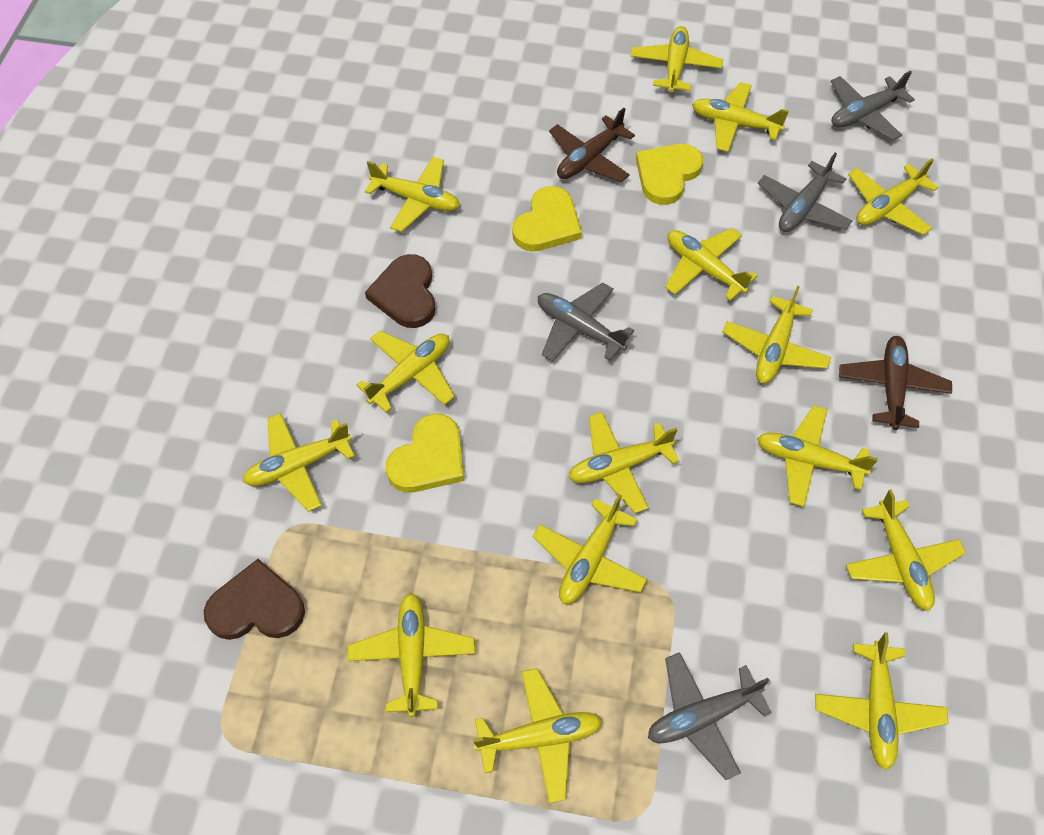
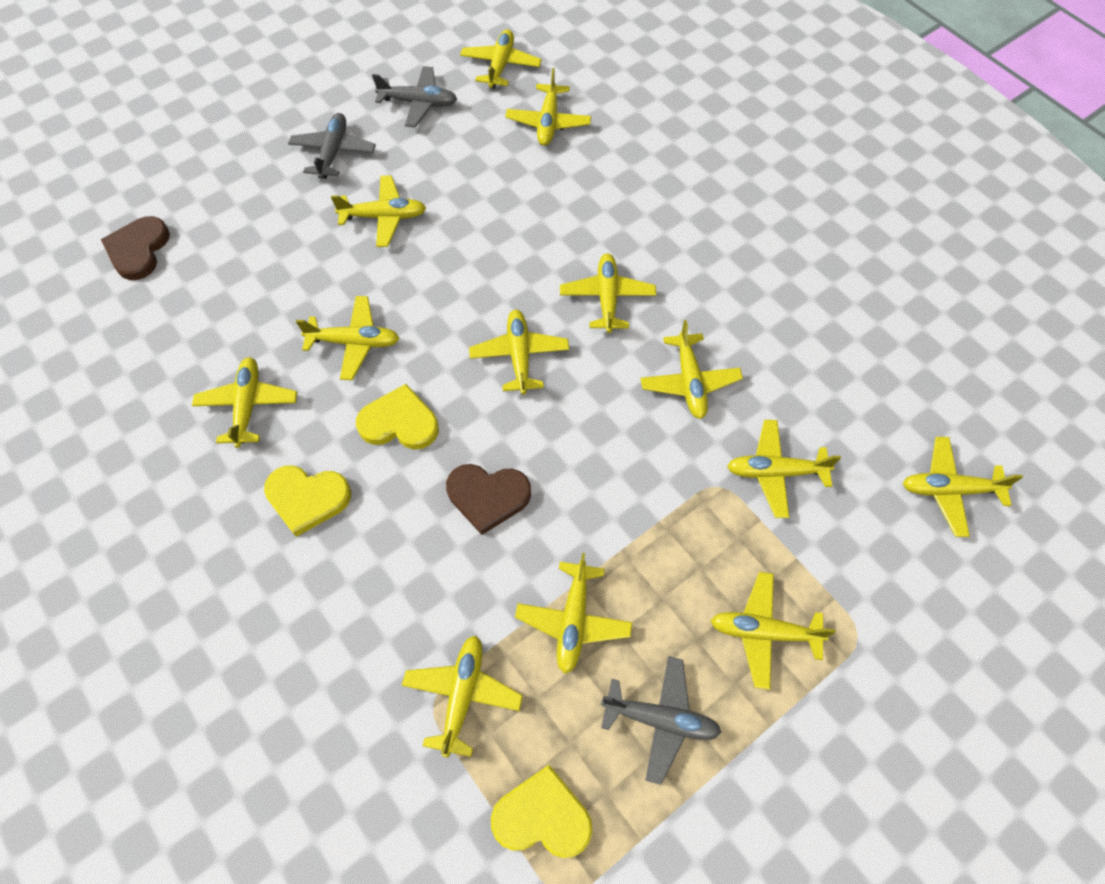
brown plane: 2 -> 0
grey plane: 4 -> 3
yellow plane: 15 -> 13

